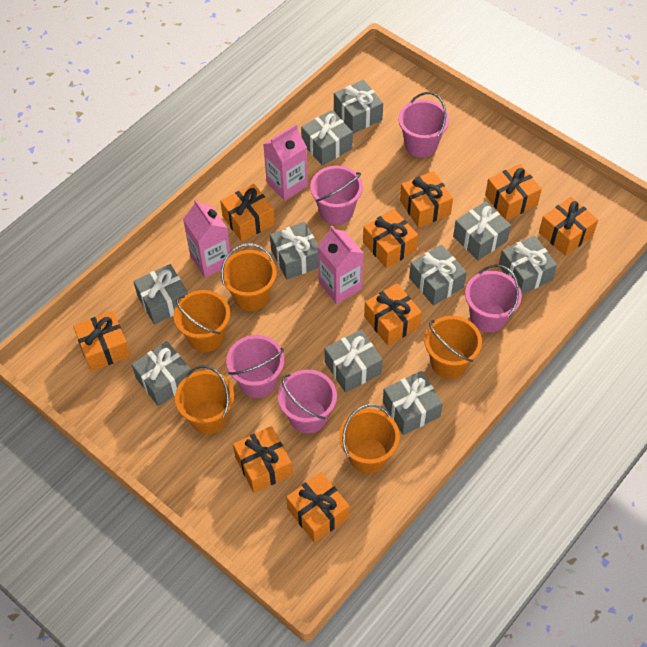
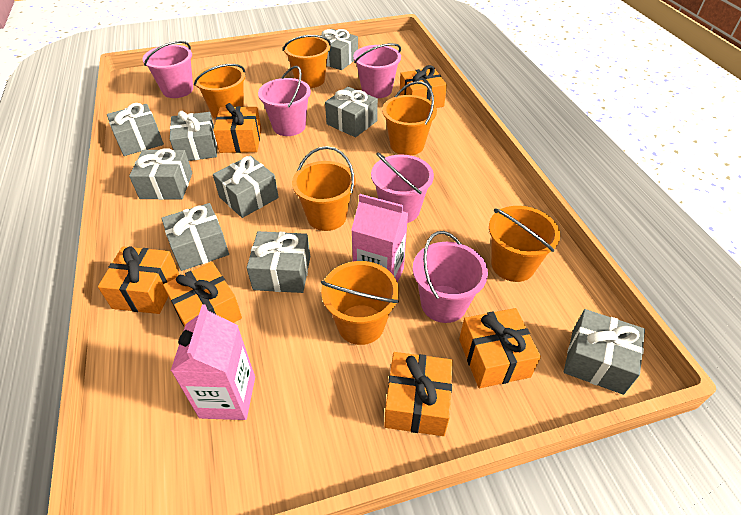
grey gift: 10 -> 9
orange bucket: 5 -> 6
orange gift: 9 -> 6
pink carton: 3 -> 2

